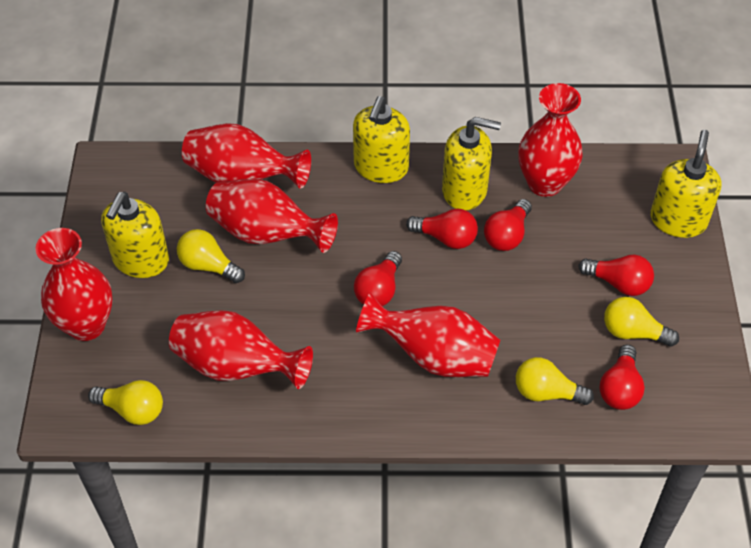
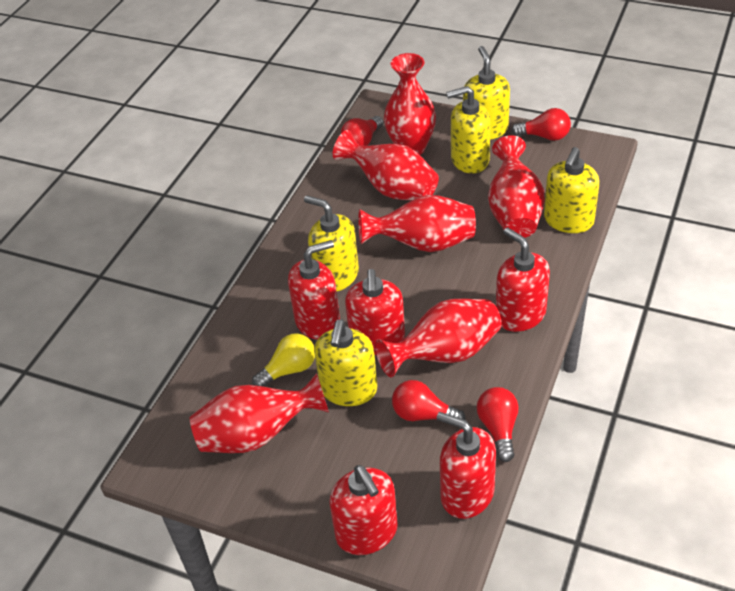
red light bulb: 5 -> 4
red soap dispenser: 0 -> 5
yellow light bulb: 4 -> 1
yellow soap dispenser: 4 -> 5

